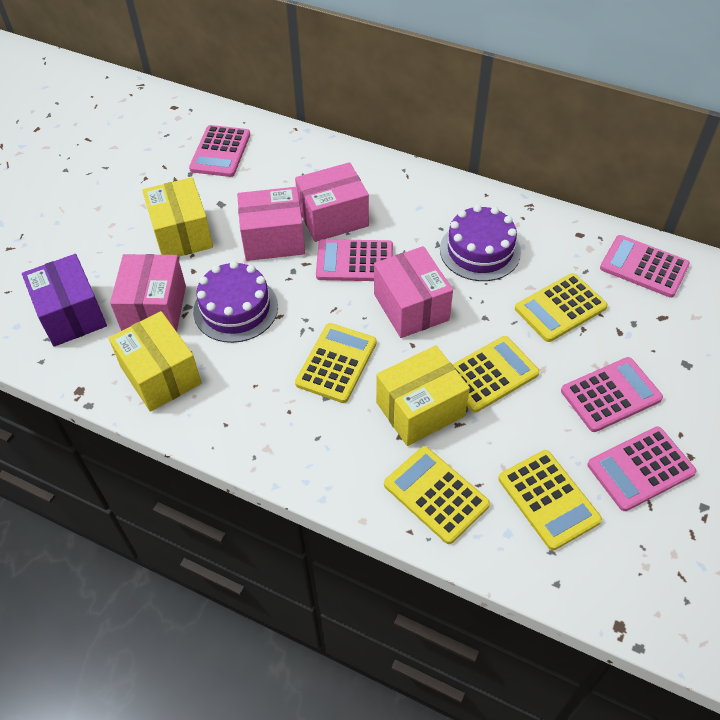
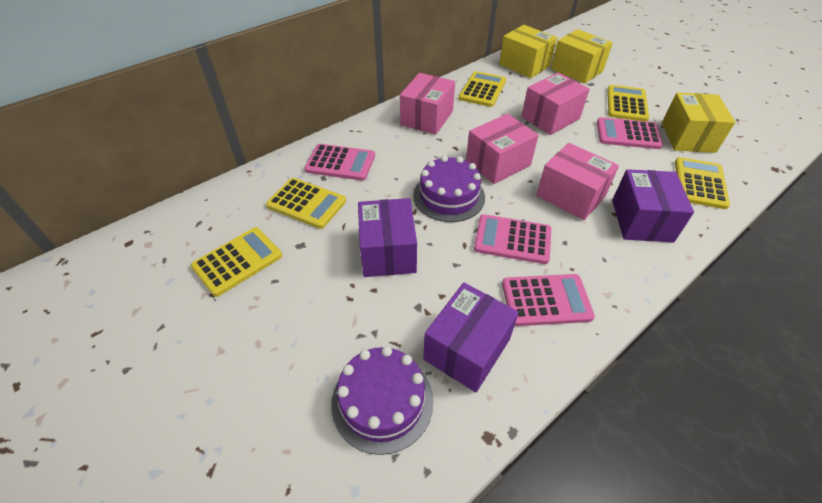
pink calculator: 5 -> 4
purple box: 1 -> 3

